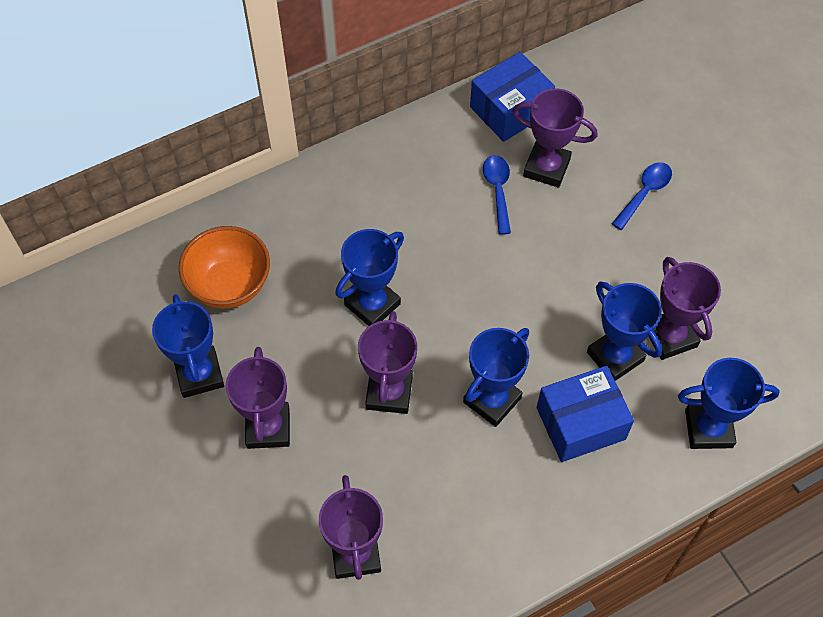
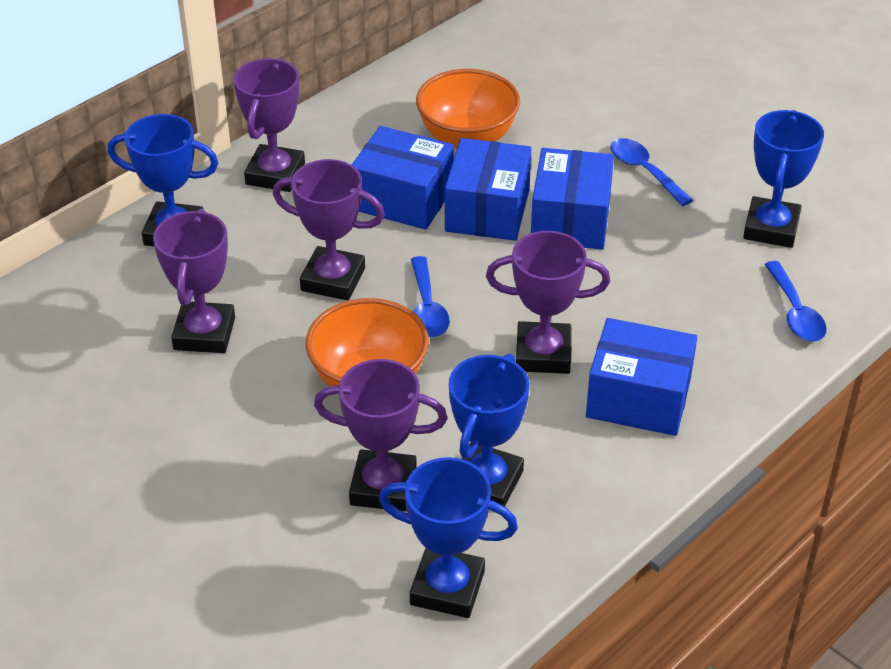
blue box: 2 -> 4
blue spoon: 2 -> 3
blue trophy: 5 -> 4
orange bowl: 1 -> 2

